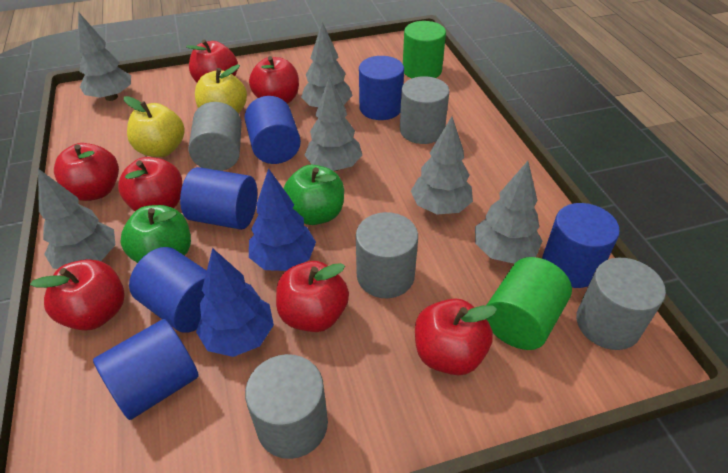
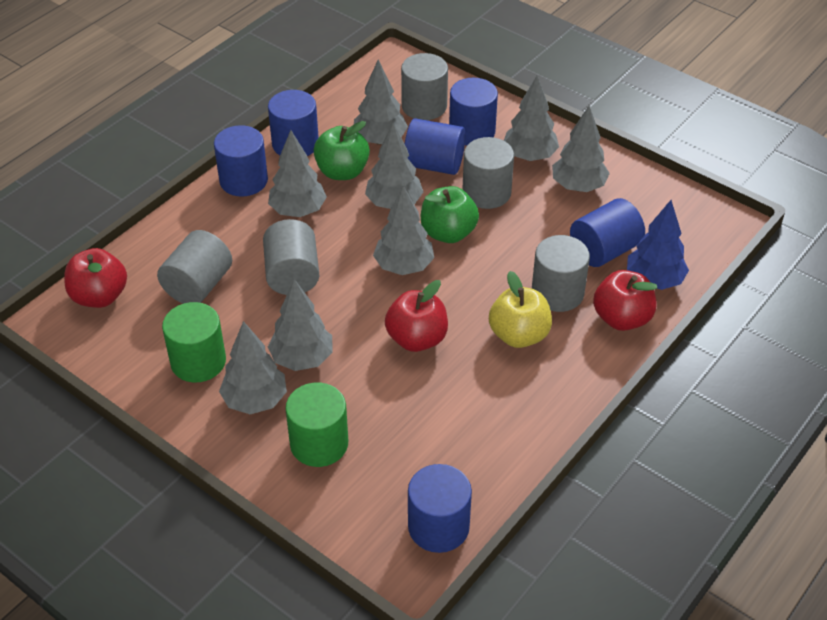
blue tree: 2 -> 1
grey tree: 6 -> 8
red apple: 7 -> 3
yellow apple: 2 -> 1

